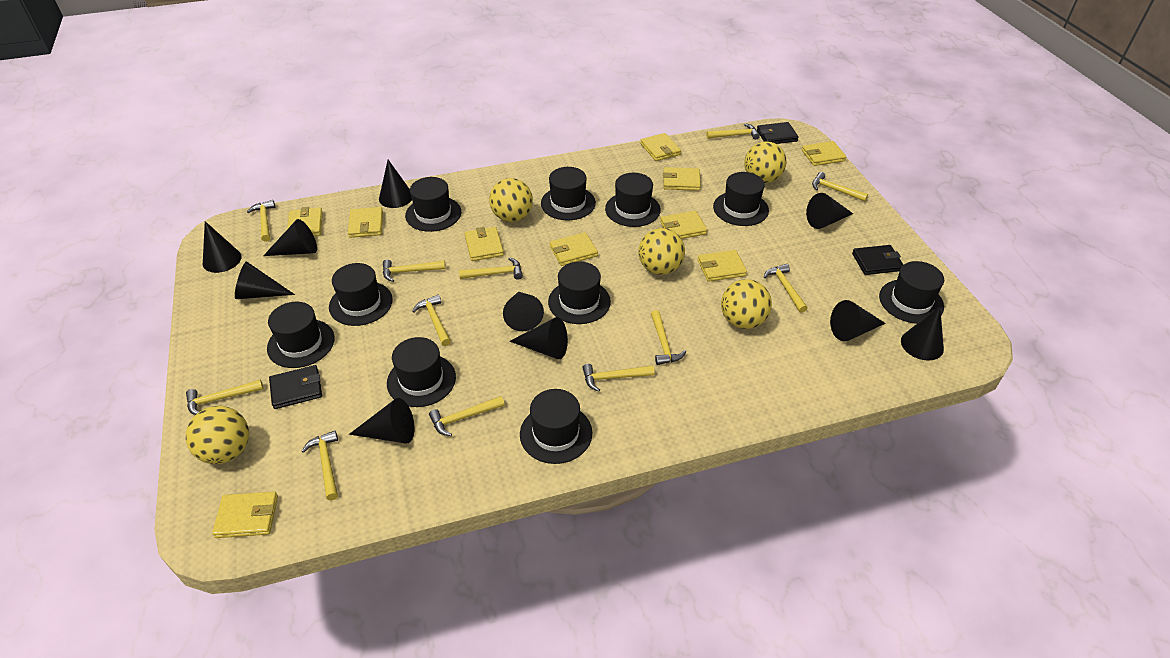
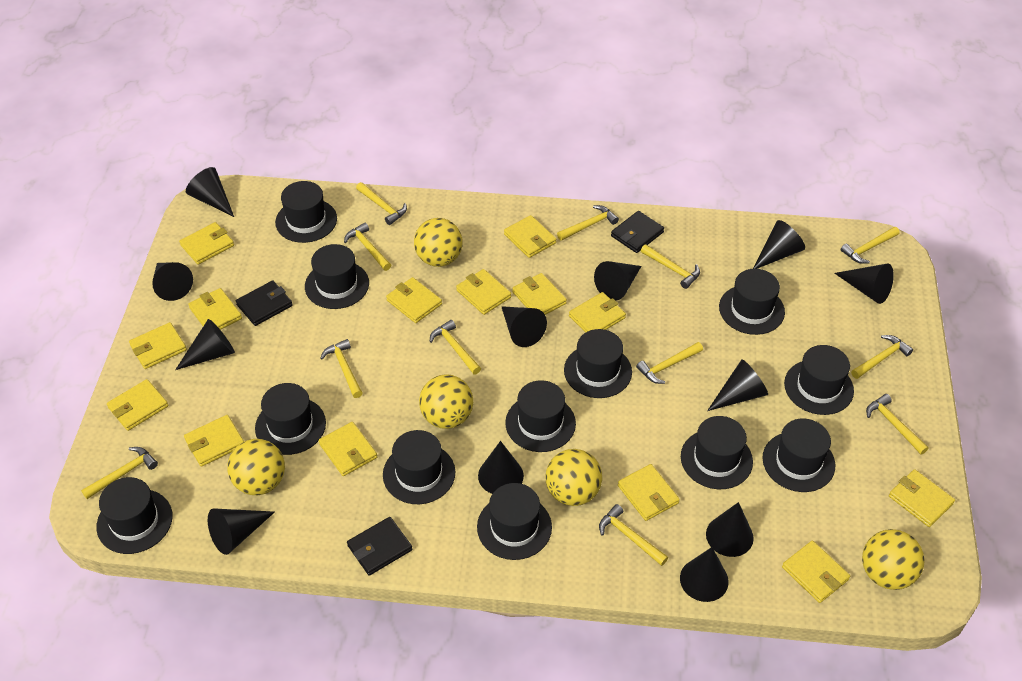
black cone: 10 -> 12
black hat: 10 -> 12
yellow wallet: 10 -> 14

